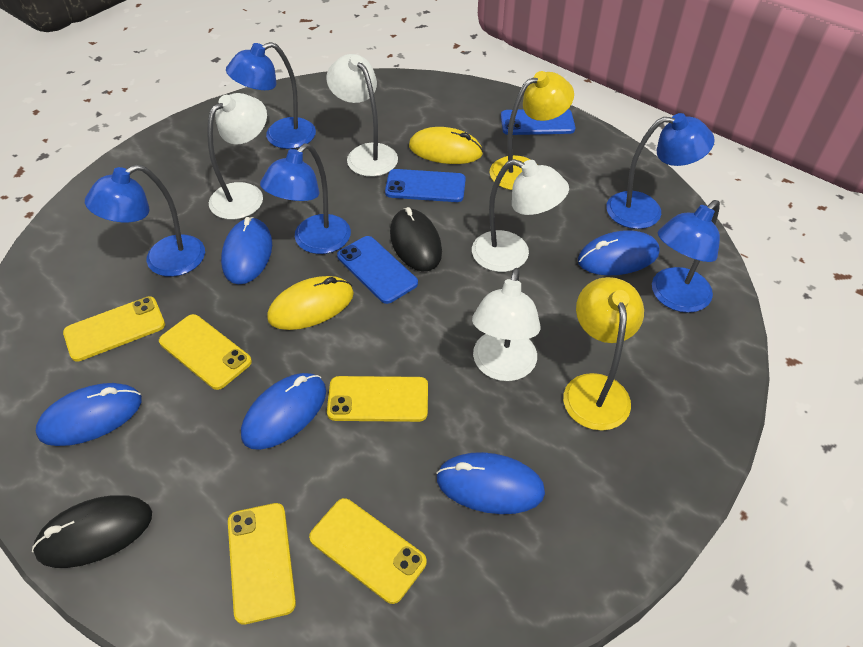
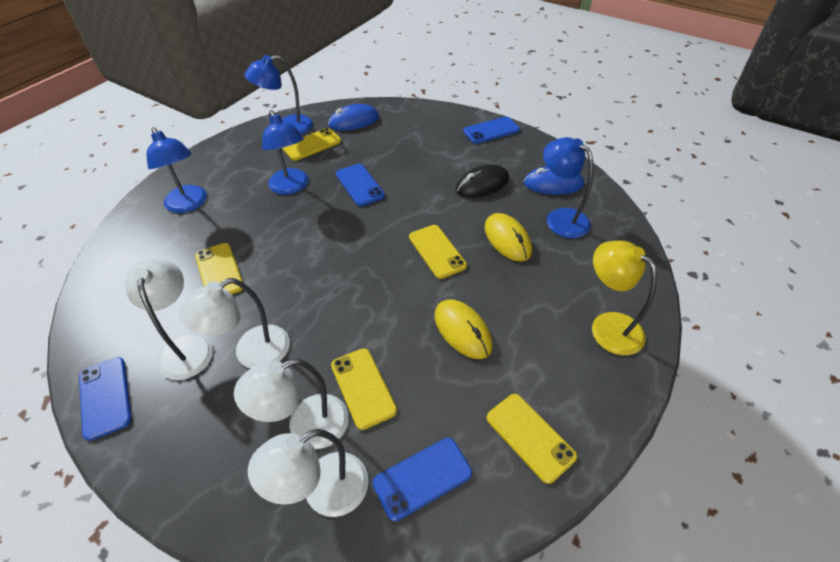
black mouse: 2 -> 1
blue lamp: 5 -> 4
blue mouse: 5 -> 2
blue phone: 3 -> 4
yellow lamp: 2 -> 1

